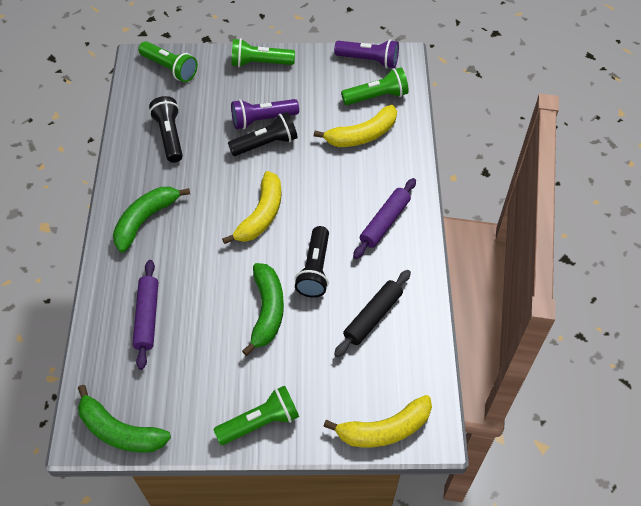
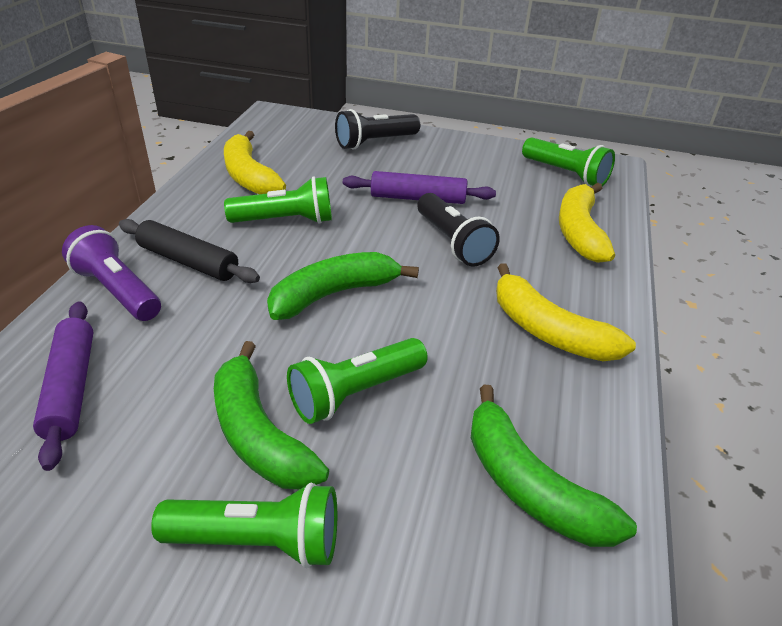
black flashlight: 3 -> 2
purple flashlight: 2 -> 1

